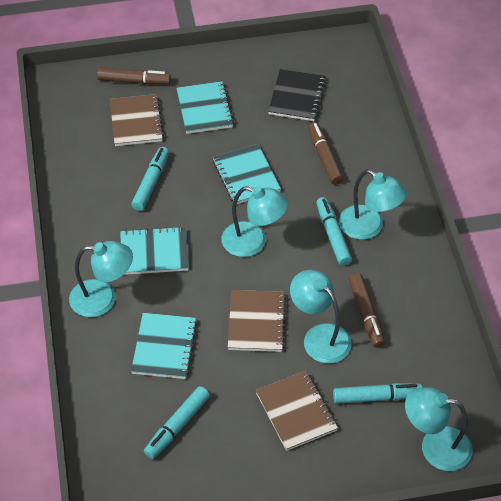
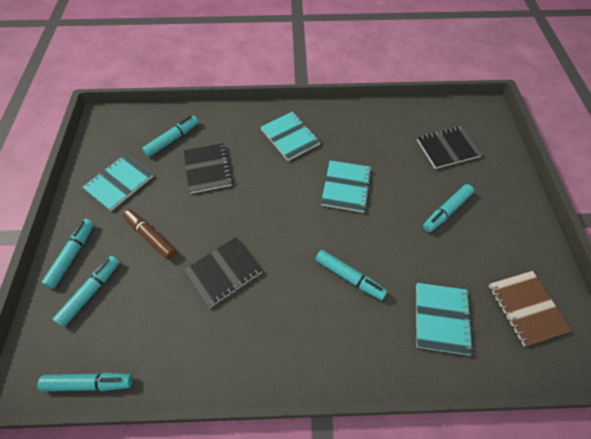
black notebook: 1 -> 3
brown marker: 3 -> 1
brown notebook: 3 -> 1
turquoise lamp: 5 -> 0
turquoise marker: 4 -> 6

